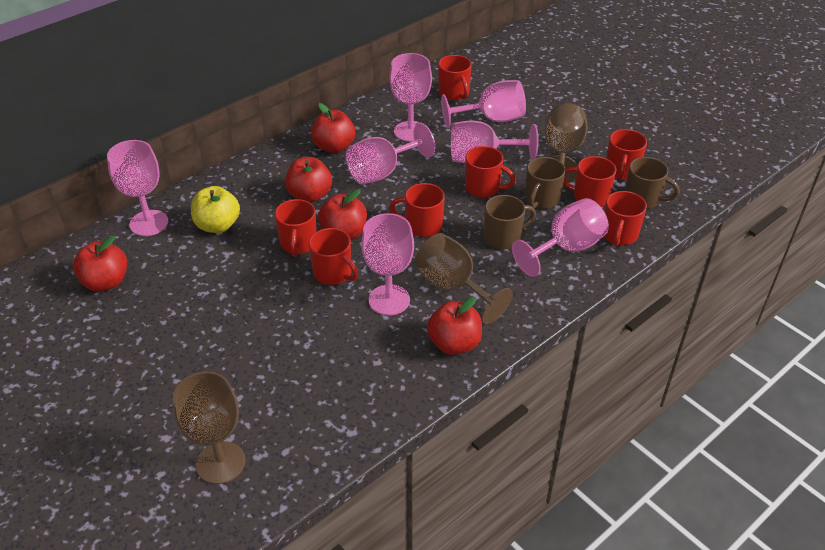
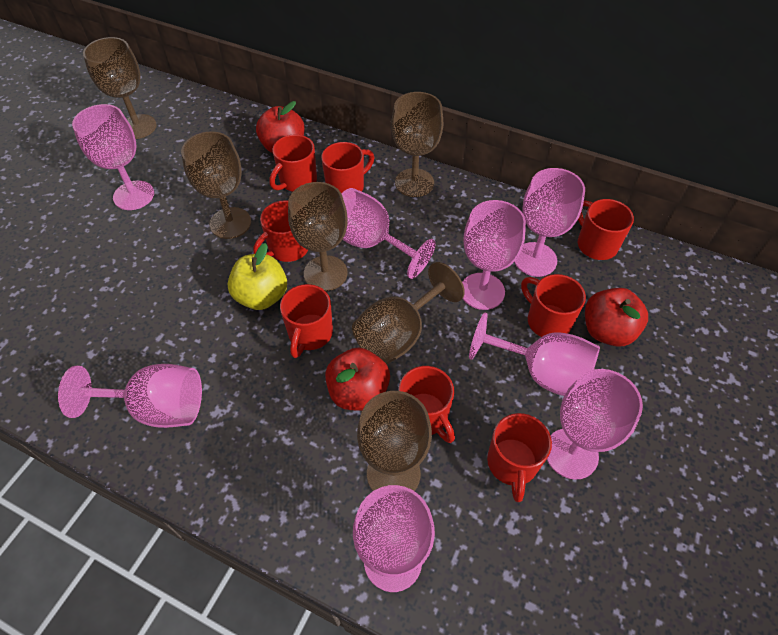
brown goblet: 3 -> 6
brown mug: 3 -> 0
pink goblet: 7 -> 8
red apple: 5 -> 3

